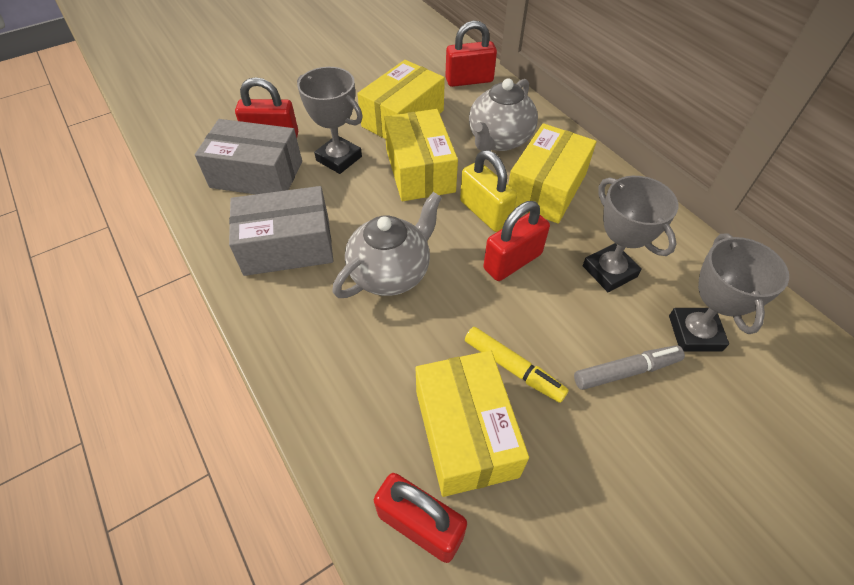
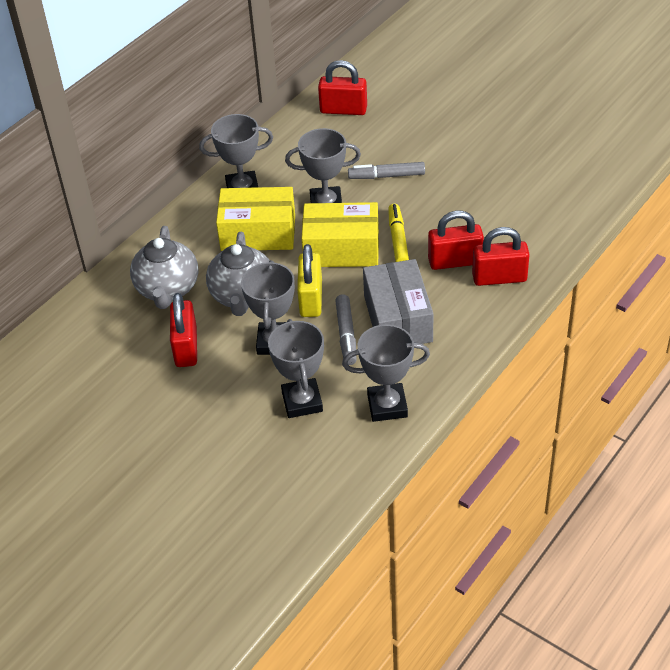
grey box: 2 -> 1
grey marker: 1 -> 2
grey trophy: 3 -> 5
yellow box: 4 -> 2

